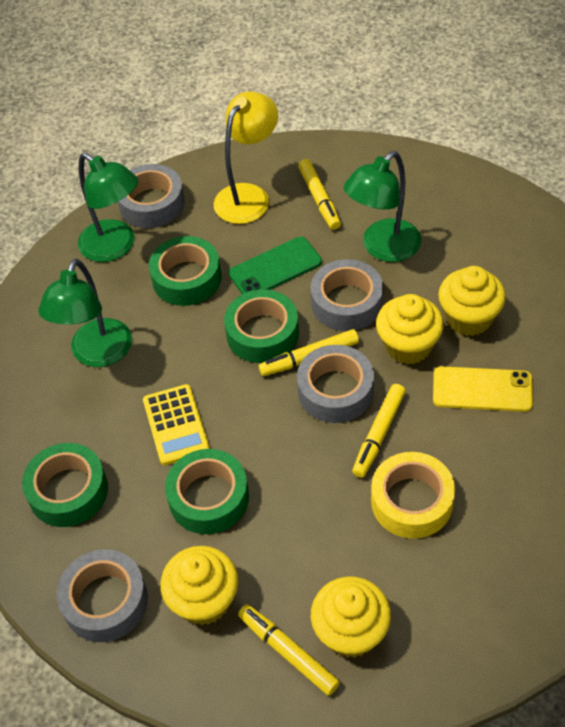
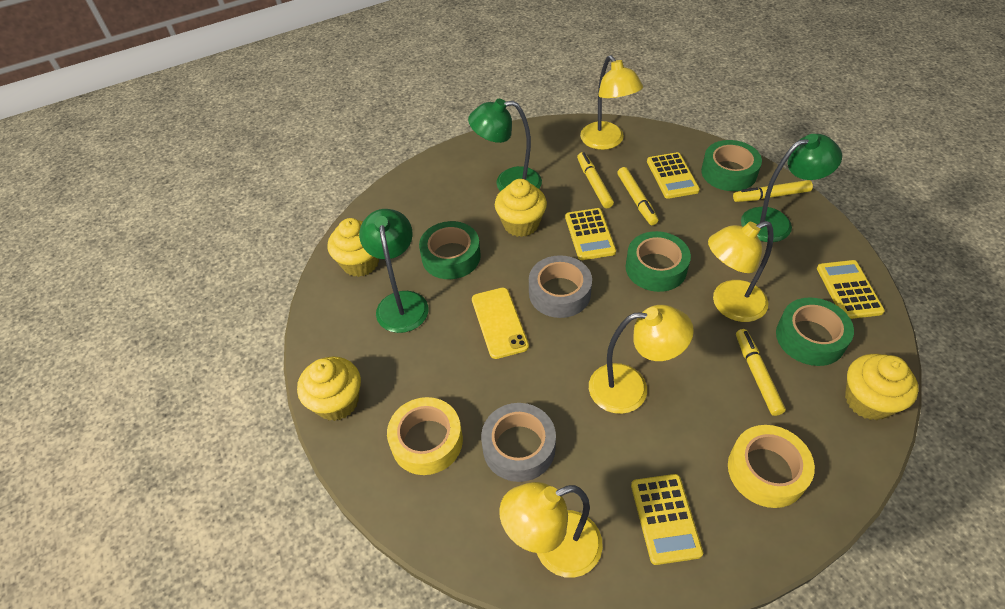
green phone: 1 -> 0
grey tape: 4 -> 2
yellow calculator: 1 -> 4
yellow lamp: 1 -> 4
yellow tape: 1 -> 2

